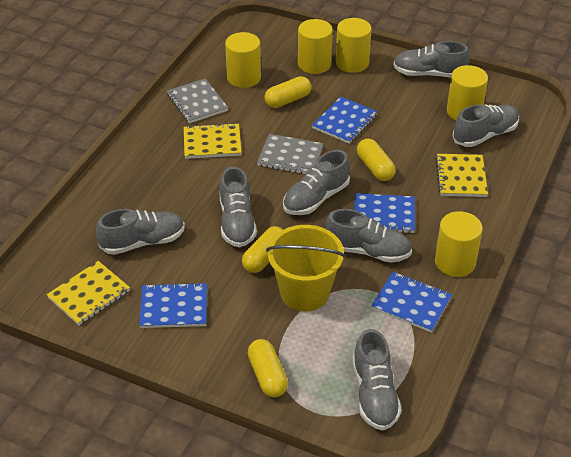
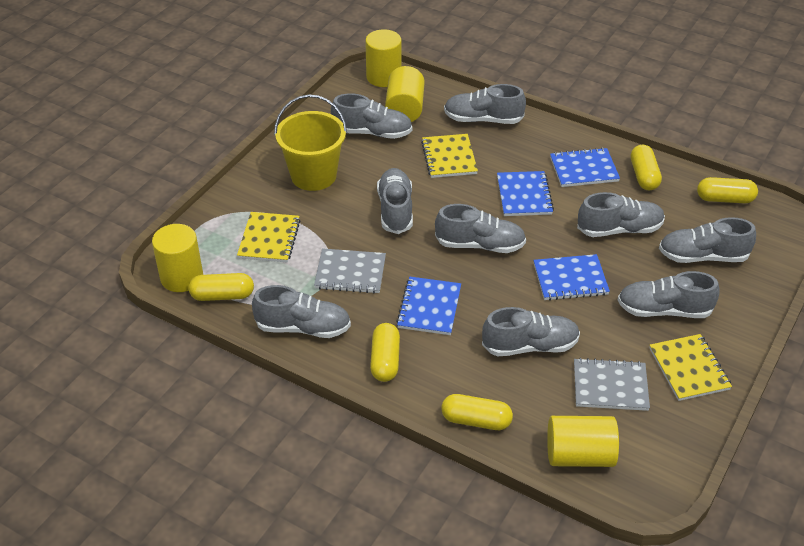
grey shoe: 7 -> 9
yellow capsule: 4 -> 5
yellow cylinder: 5 -> 4

